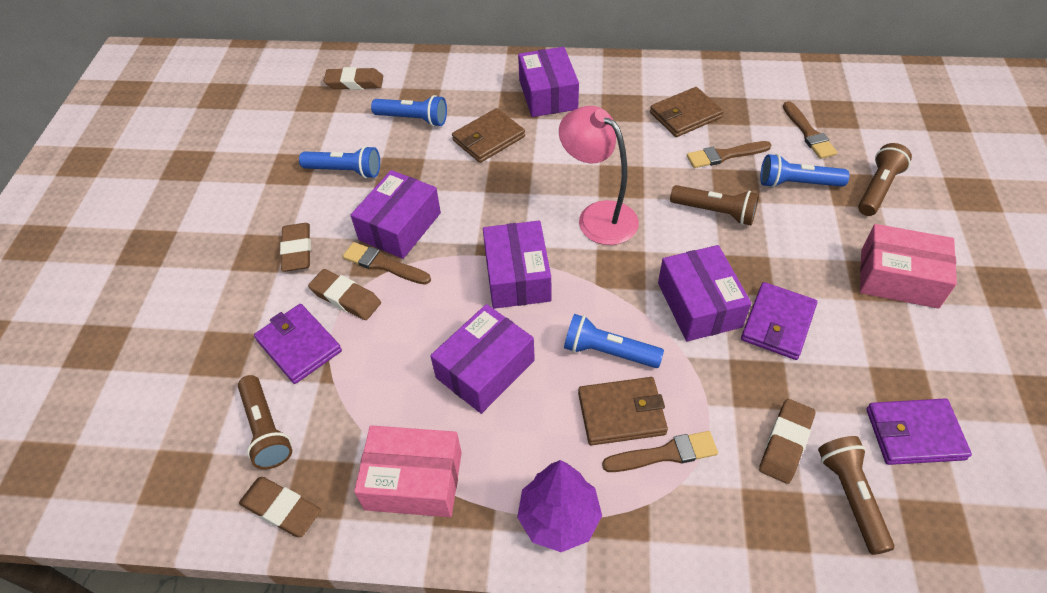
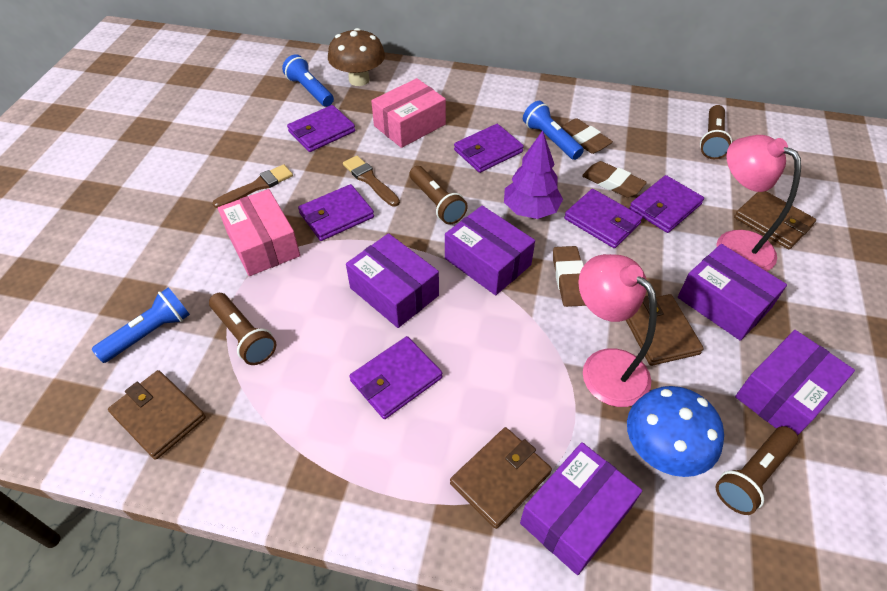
blue flashlight: 4 -> 3
blue mushroom: 0 -> 1
brown brush: 4 -> 2
brown eraser: 5 -> 3
brown mushroom: 0 -> 1
brown wallet: 3 -> 4
pink lamp: 1 -> 2
purple wallet: 3 -> 6

